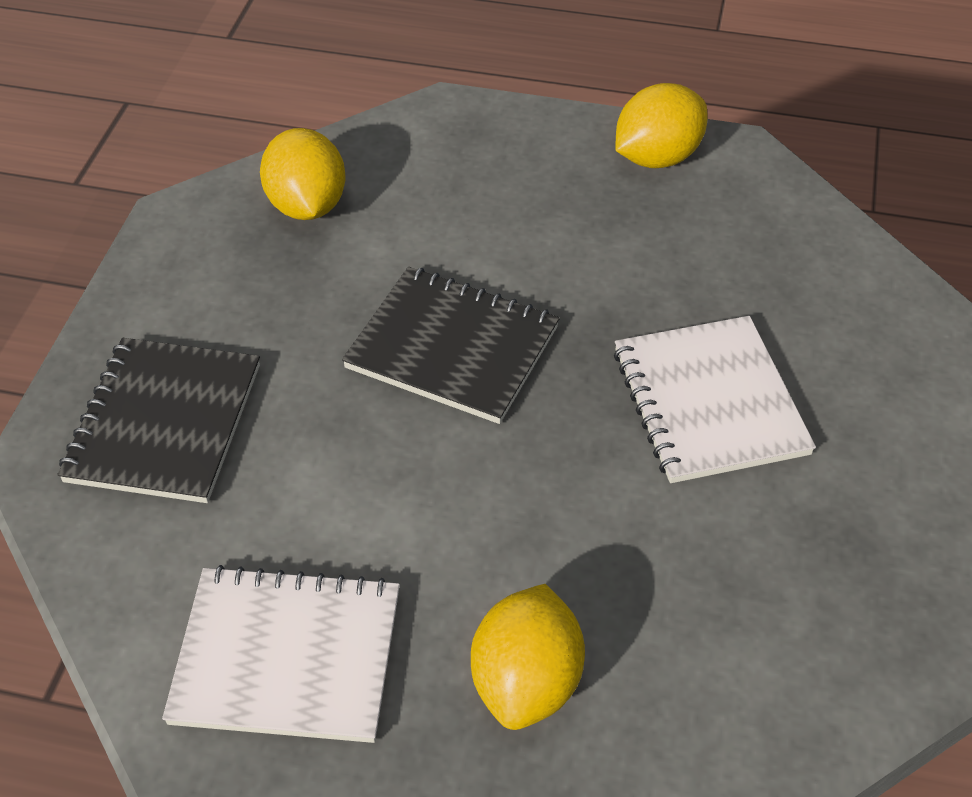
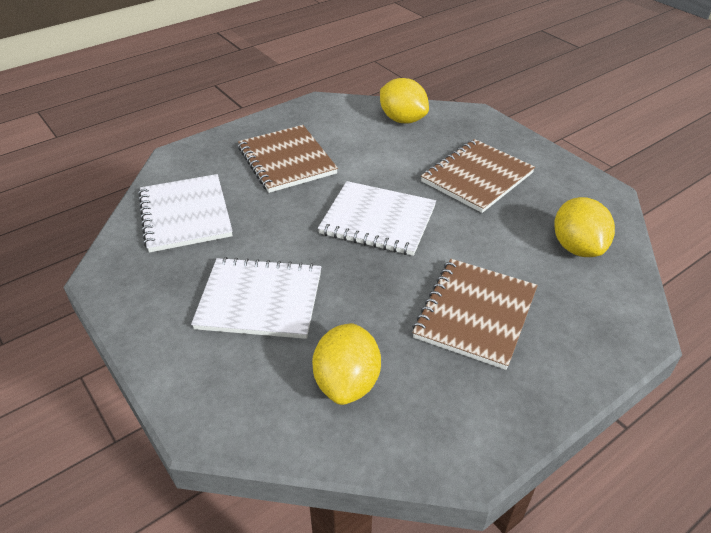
black notebook: 2 -> 0
brown notebook: 0 -> 3
white notebook: 2 -> 3

